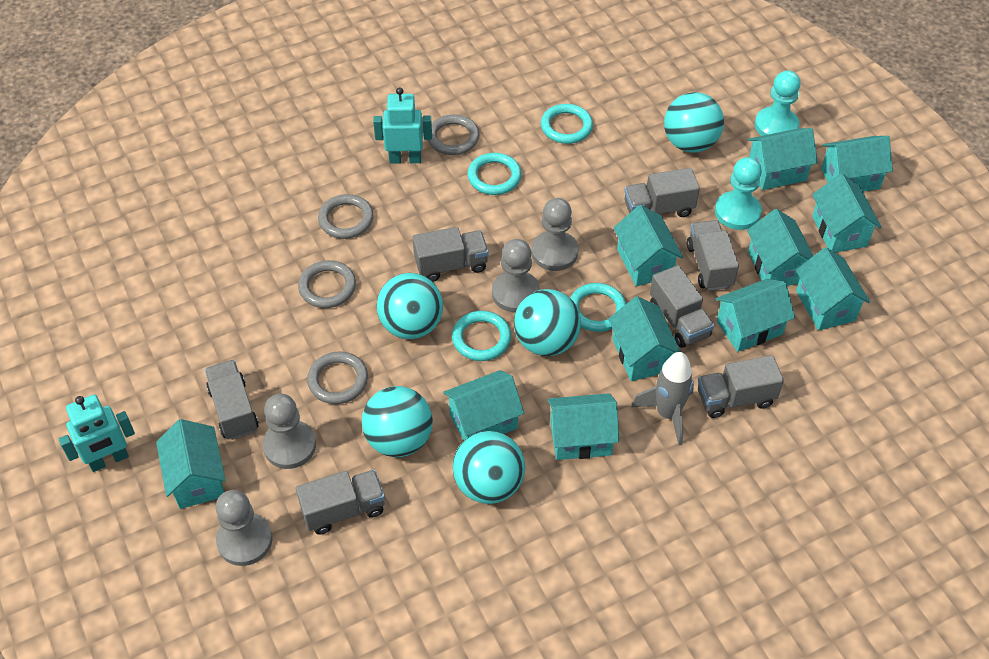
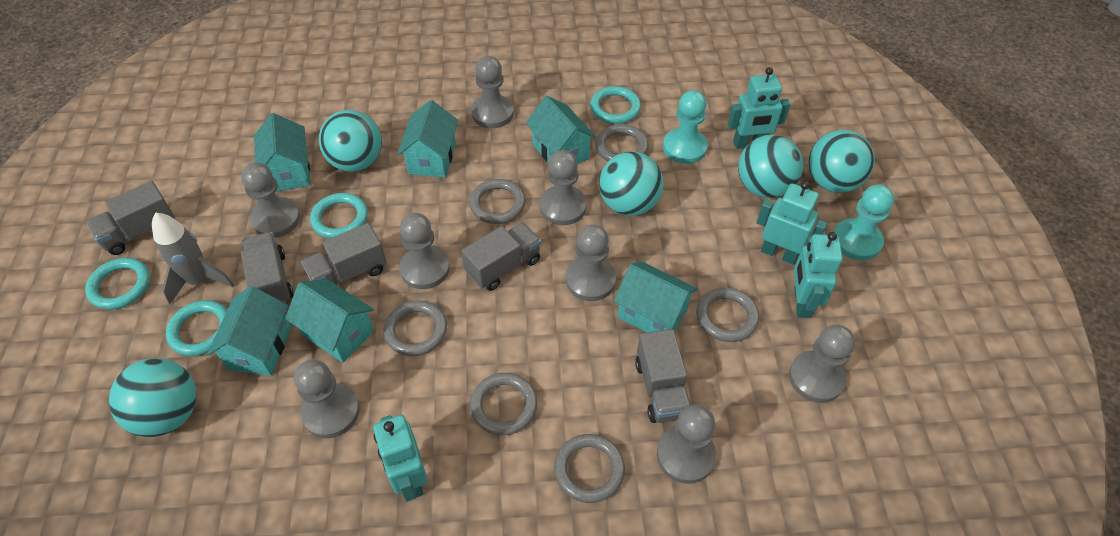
grey pawn: 4 -> 8
grey ring: 4 -> 6
grey truck: 7 -> 5
turquoise house: 11 -> 6
turquoise robot: 2 -> 4

